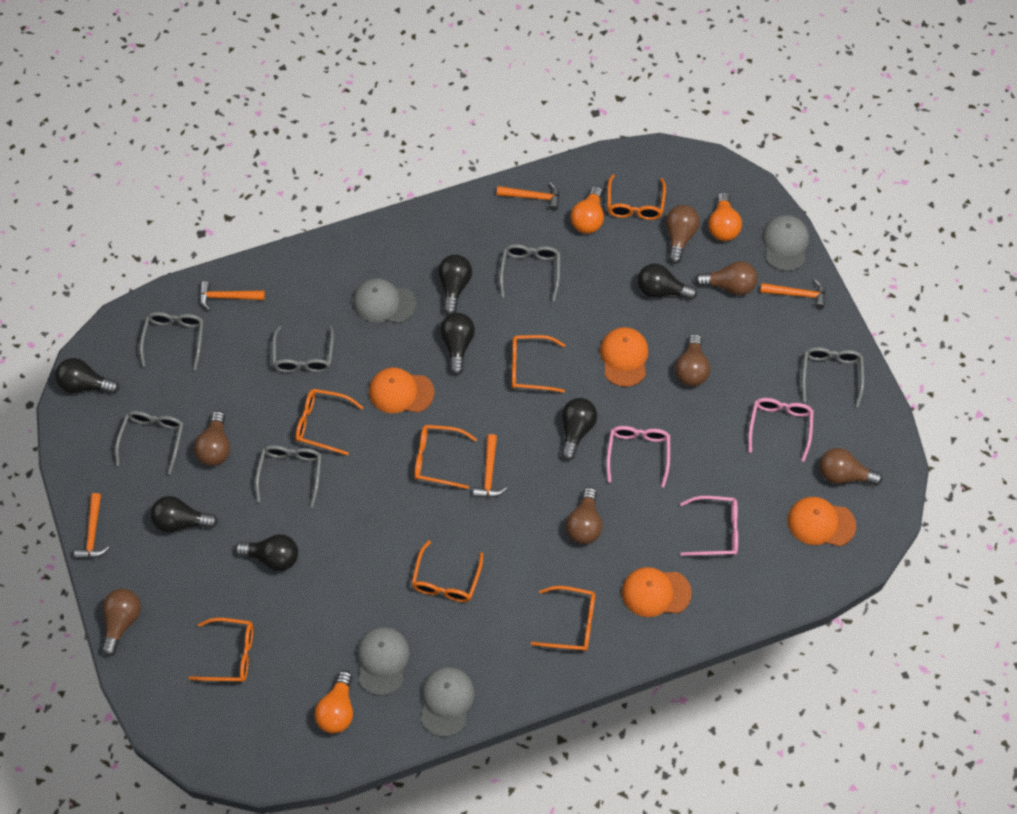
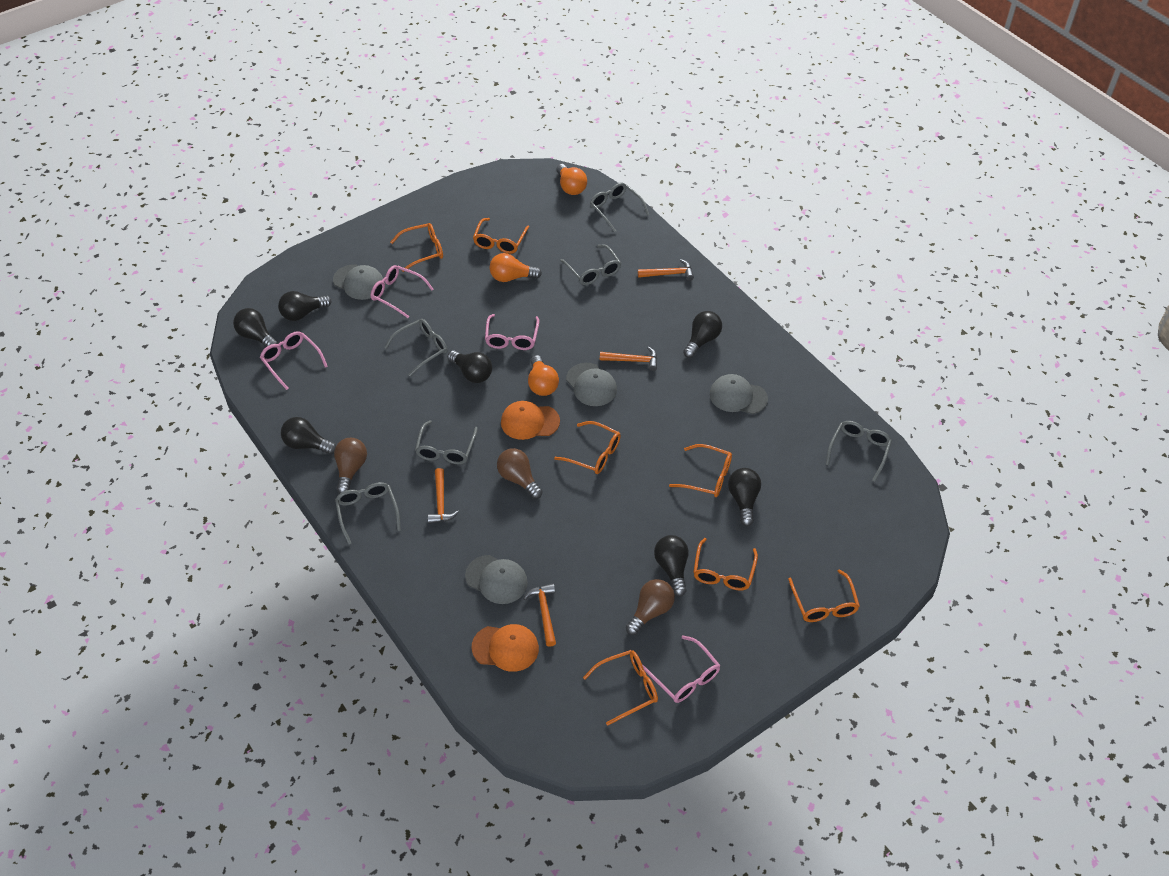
brown light bulb: 7 -> 3
orange cap: 4 -> 2
orange hammer: 5 -> 4
pink glasses: 3 -> 4

